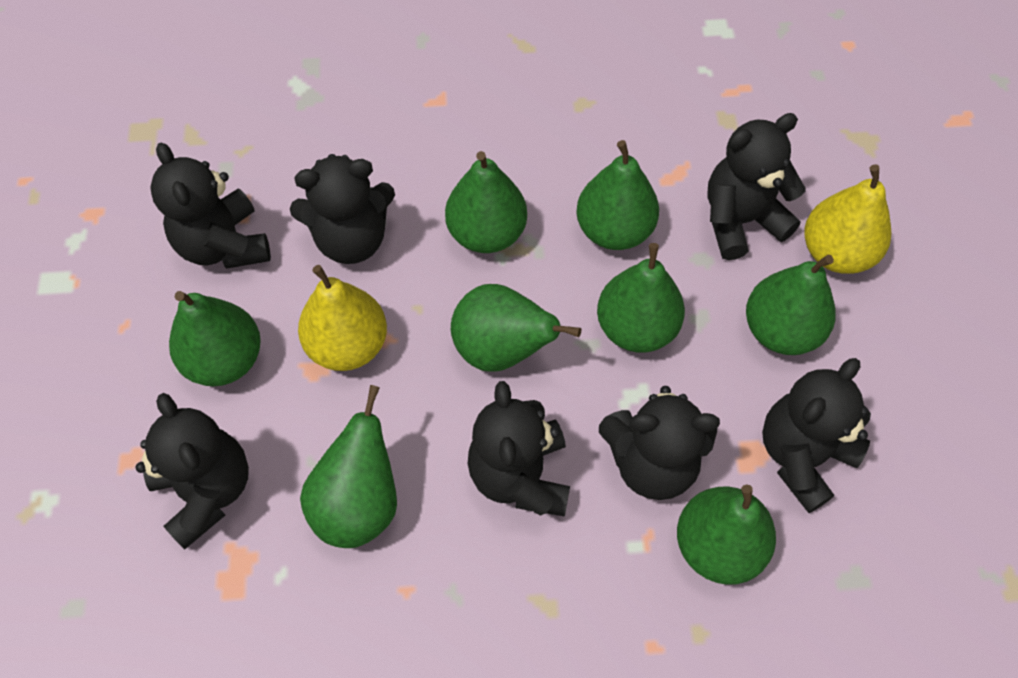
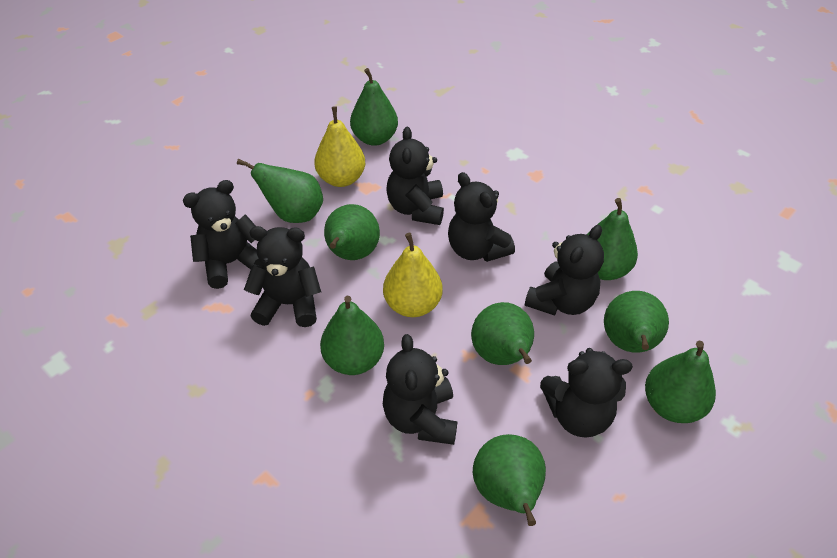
green pear: 8 -> 9

